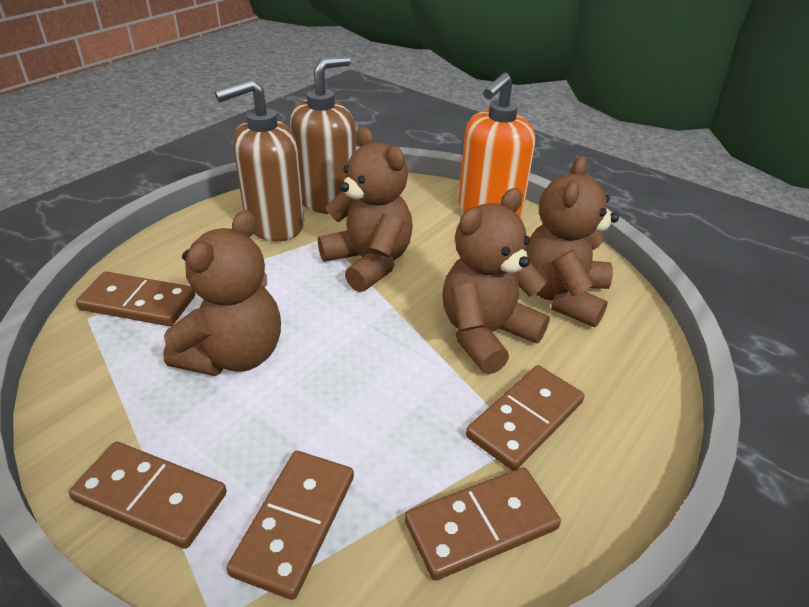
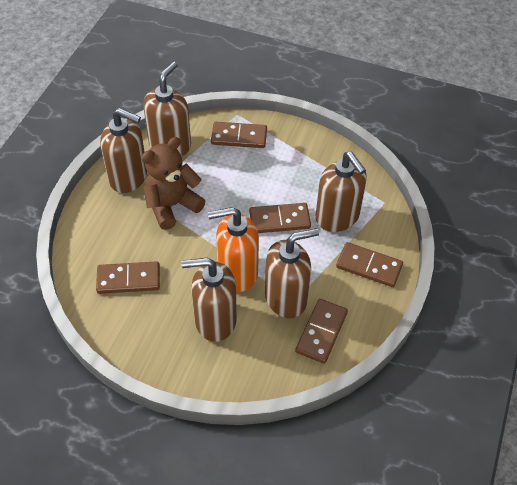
brown soap dispenser: 2 -> 5
brown teddy bear: 4 -> 1

